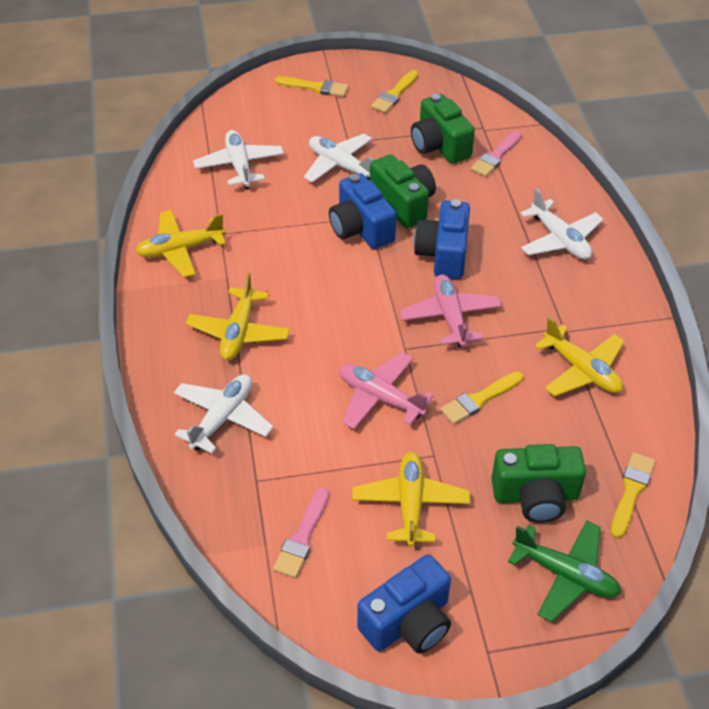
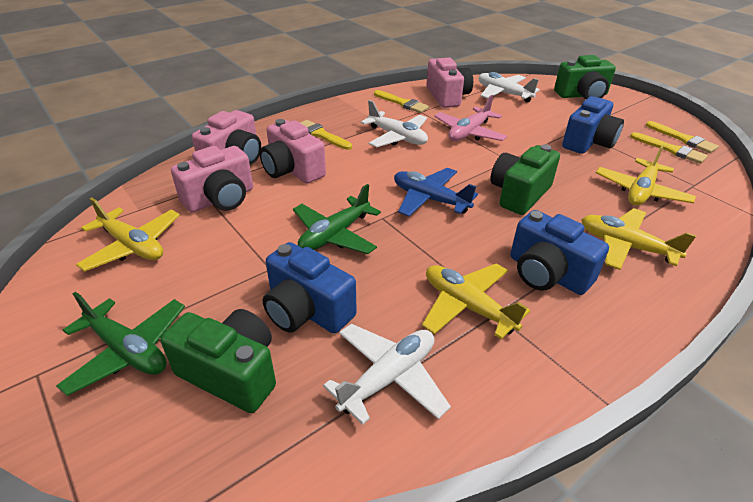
blue plane: 0 -> 1
green plane: 1 -> 2
pink brush: 2 -> 0
pink camera: 0 -> 4
pink plane: 2 -> 1
white plane: 4 -> 3

